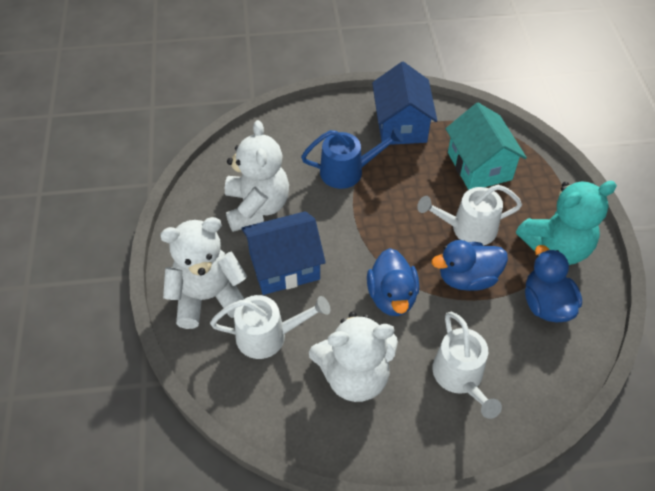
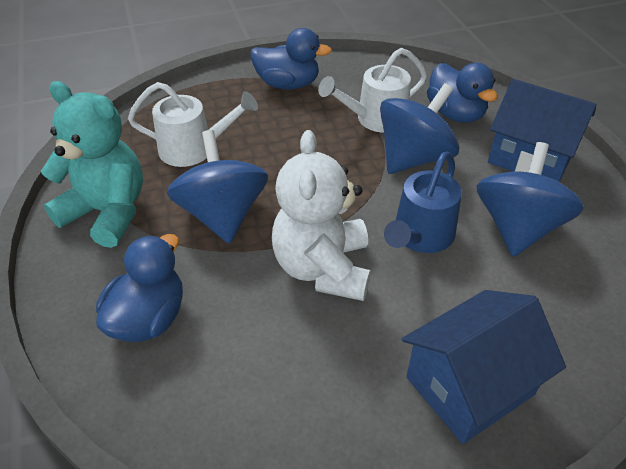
blue spinning top: 0 -> 3
turquoise house: 1 -> 0
white teddy bear: 3 -> 1
white watering can: 3 -> 2

